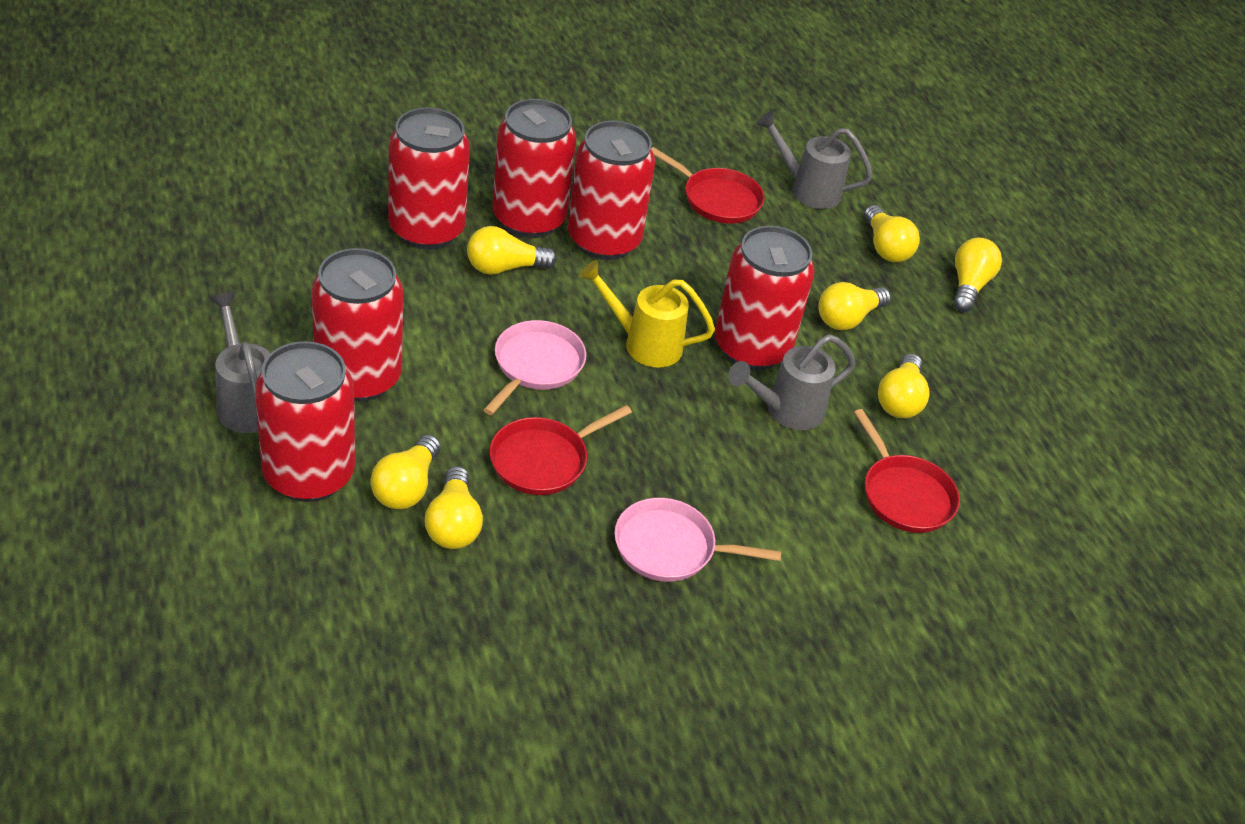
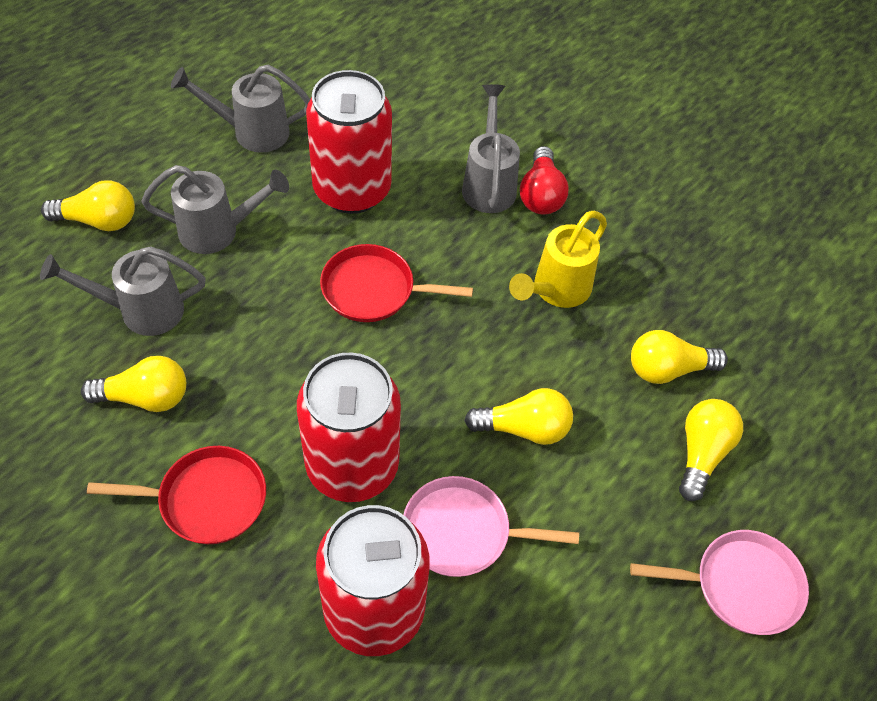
grey watering can: 3 -> 4
red can: 6 -> 3
red light bulb: 0 -> 1
red pan: 3 -> 2
yellow light bulb: 7 -> 5

